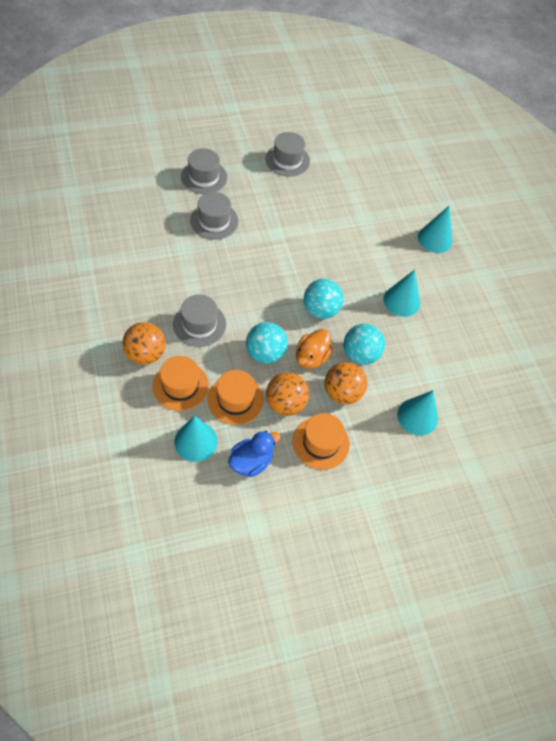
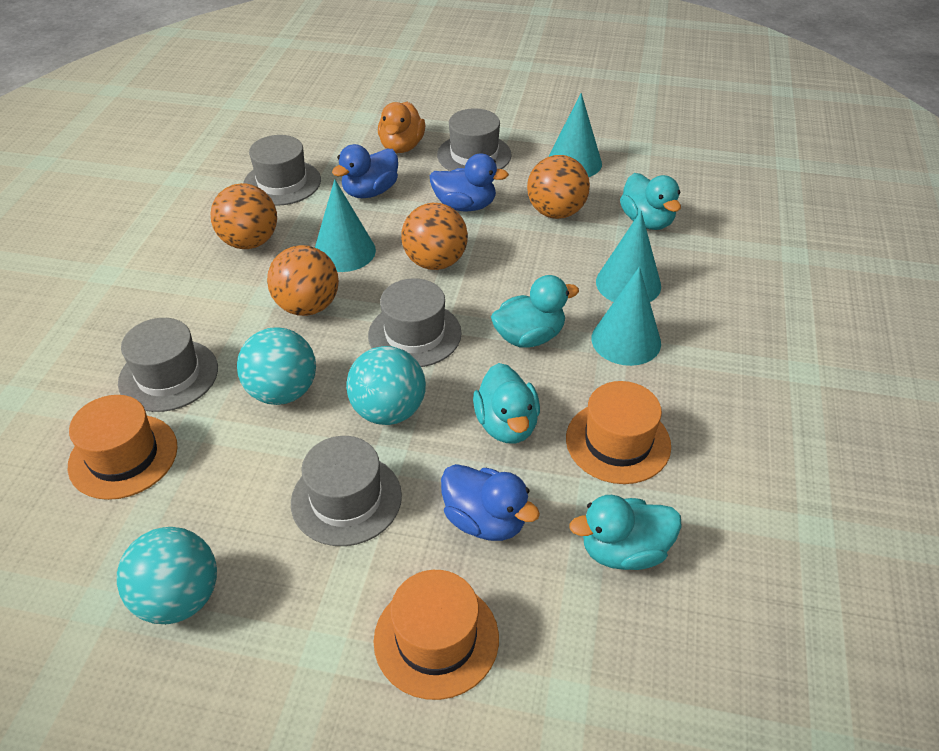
blue duck: 1 -> 3
grey hat: 4 -> 5
orange ball: 3 -> 4
turquoise duck: 0 -> 4

